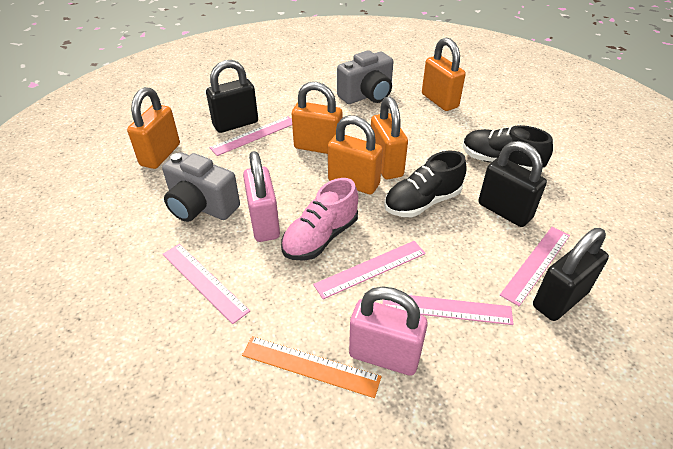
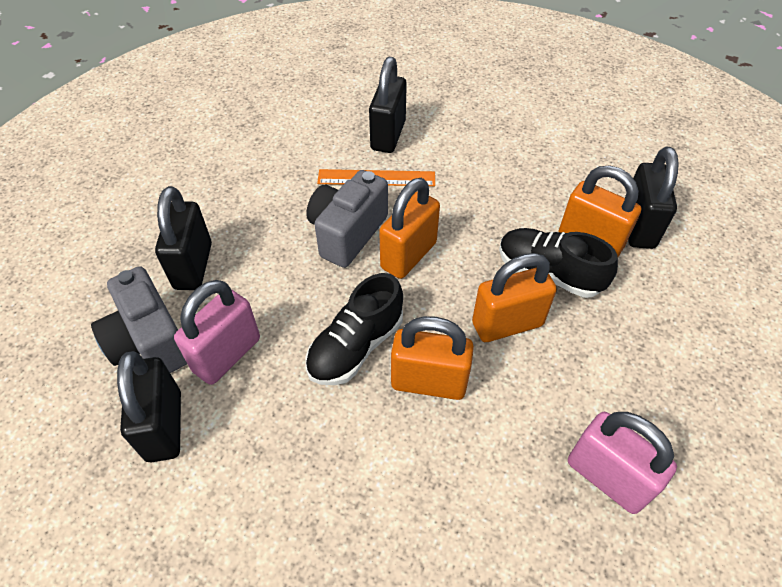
black padlock: 3 -> 4
orange padlock: 5 -> 4
pink ruler: 5 -> 0
pink shoe: 1 -> 0

